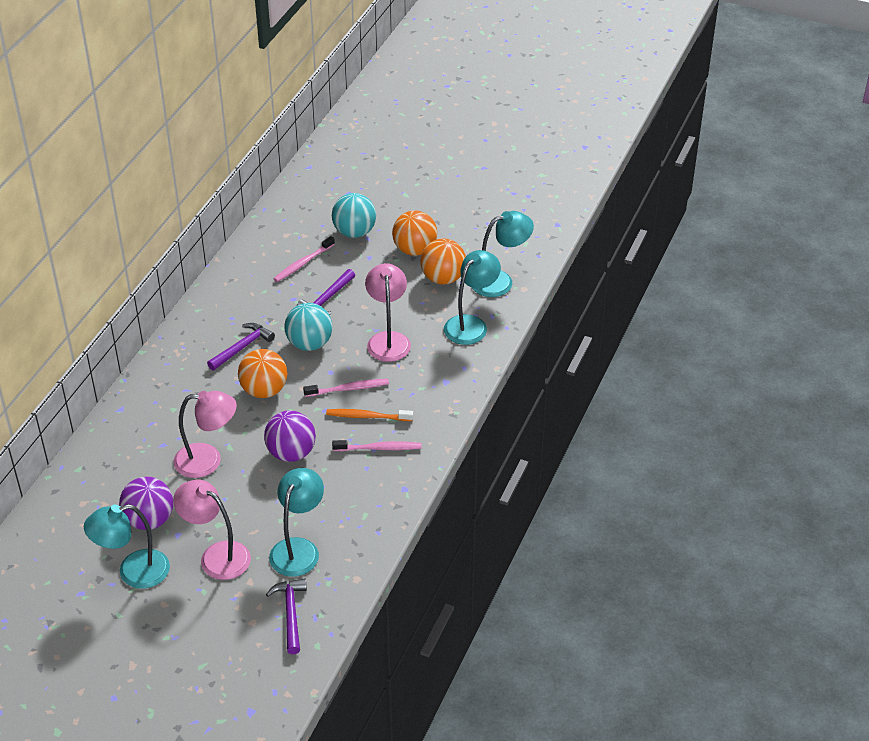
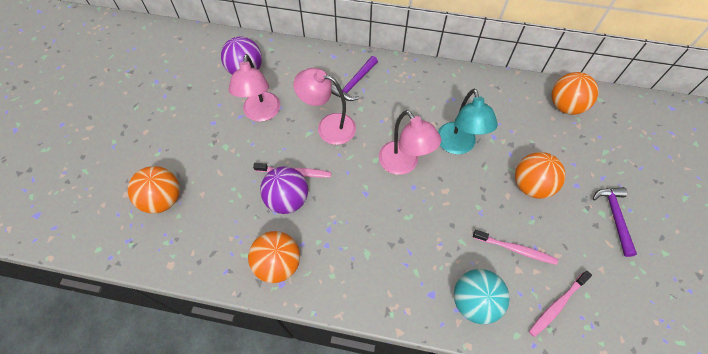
orange ball: 3 -> 4
orange toothbrush: 1 -> 0
purple hammer: 3 -> 2
turquoise ball: 2 -> 1
turquoise lamp: 4 -> 1

